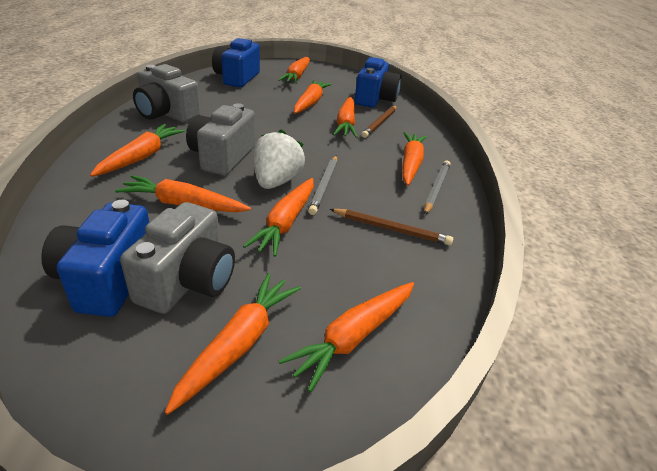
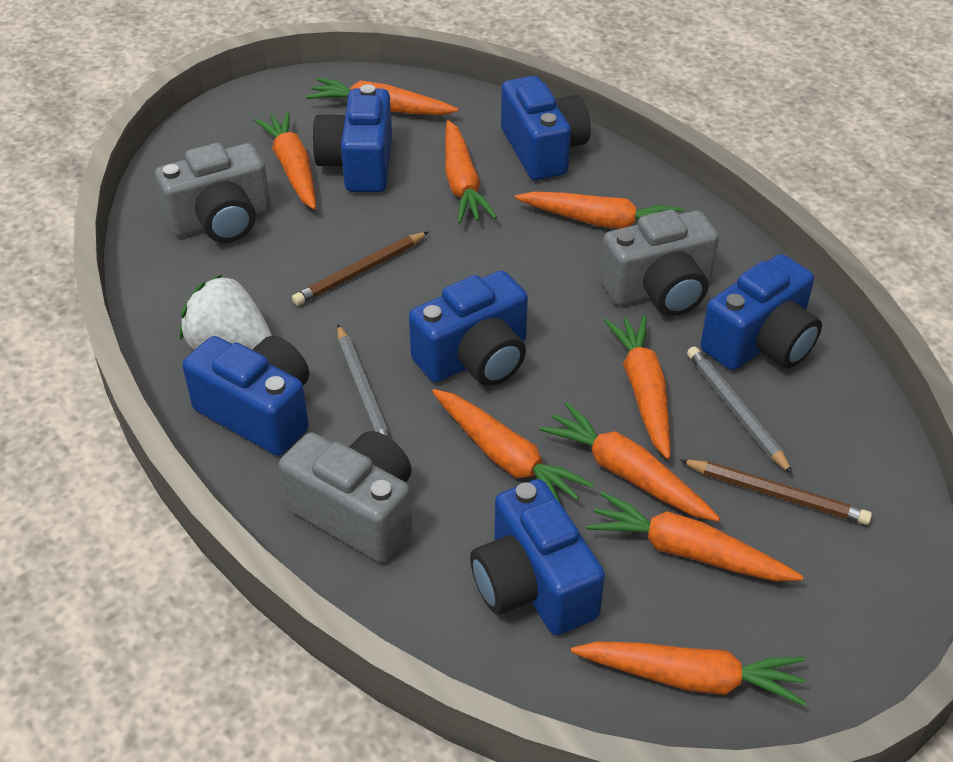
blue camera: 3 -> 6

